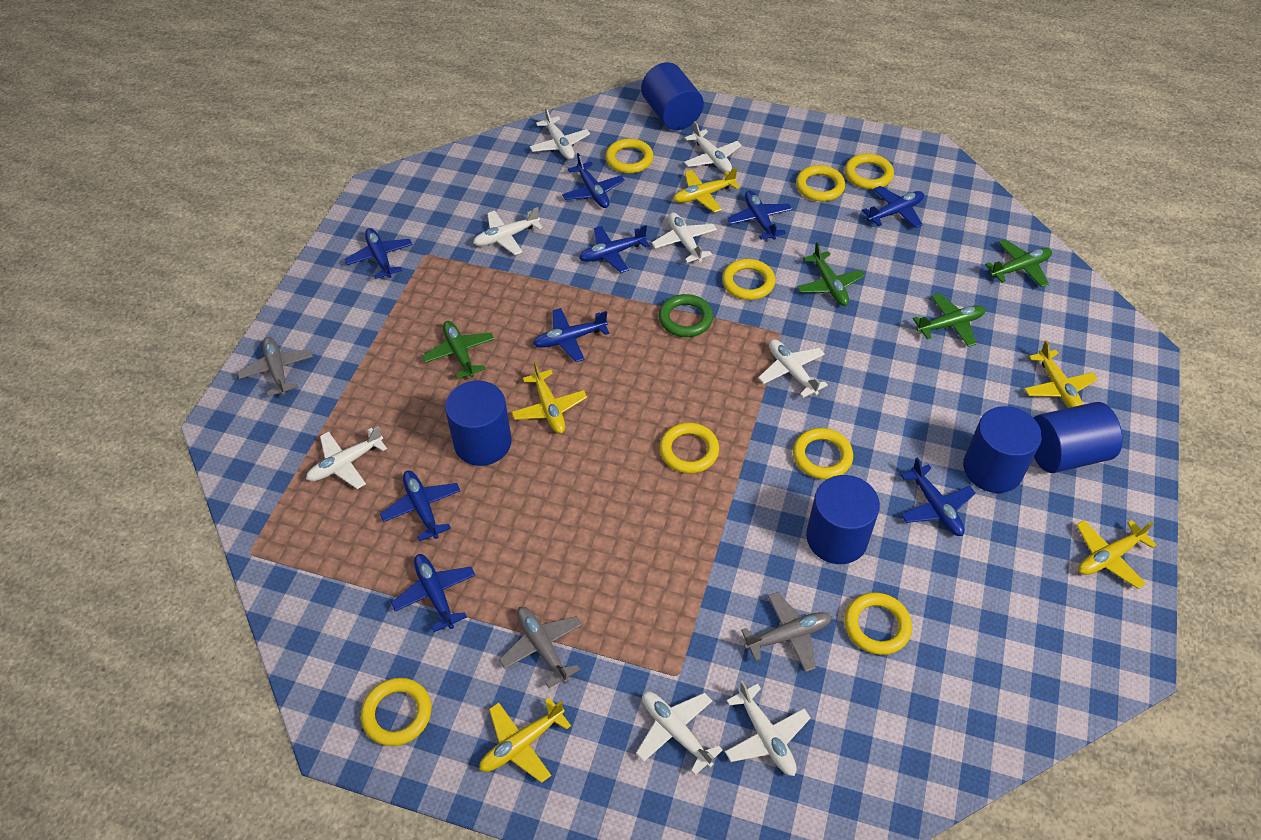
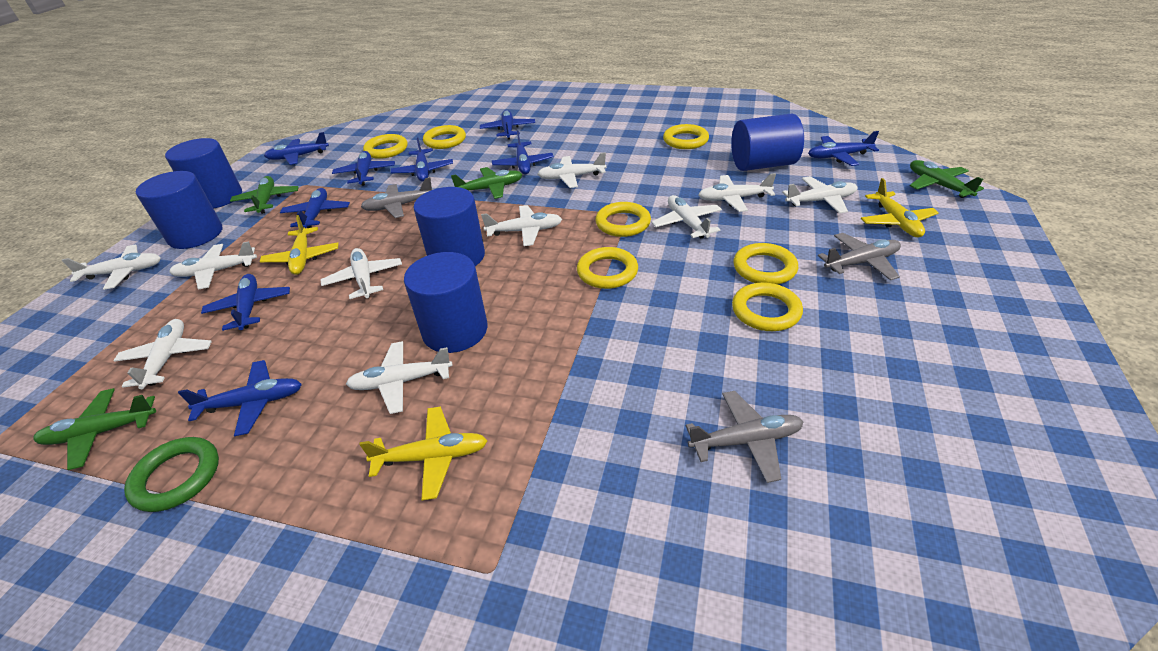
white plane: 8 -> 10
yellow plane: 5 -> 3
yellow ring: 8 -> 7

